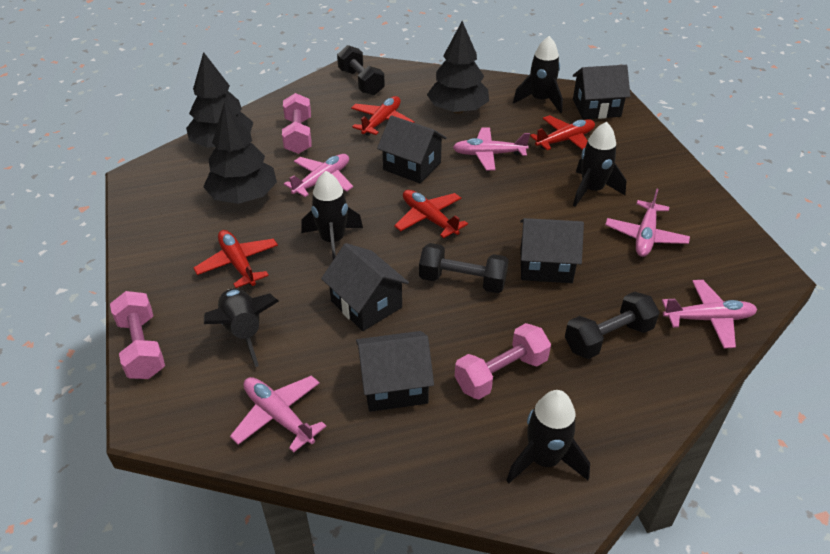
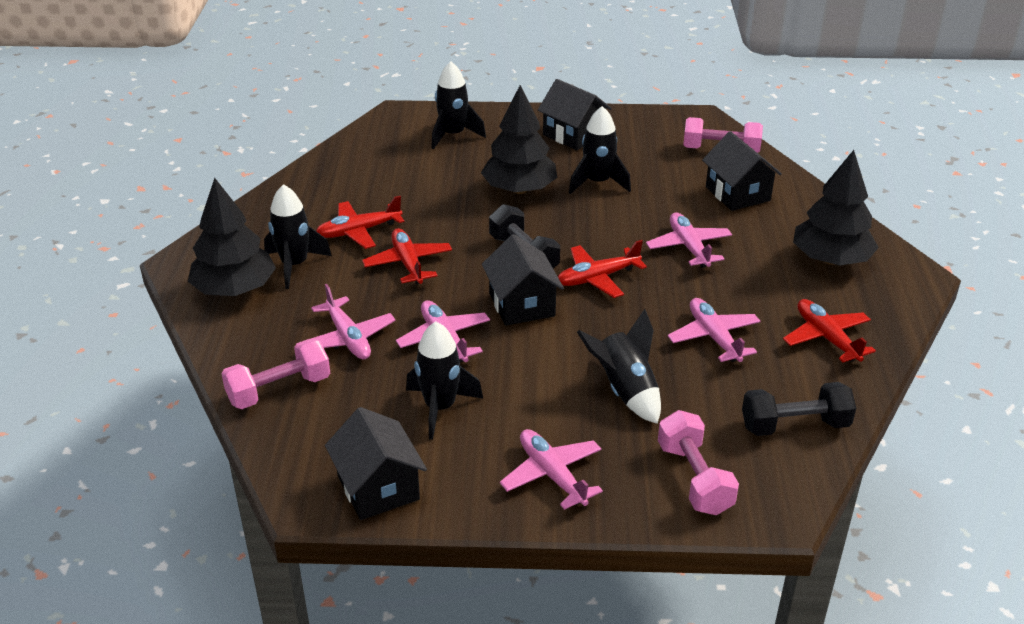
black dumbbell: 3 -> 2
black house: 5 -> 4

